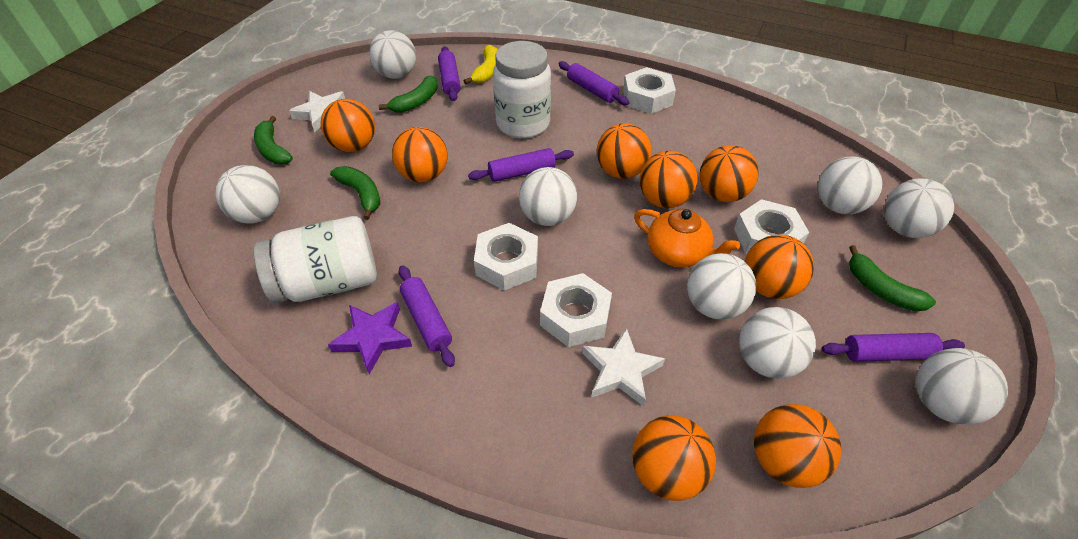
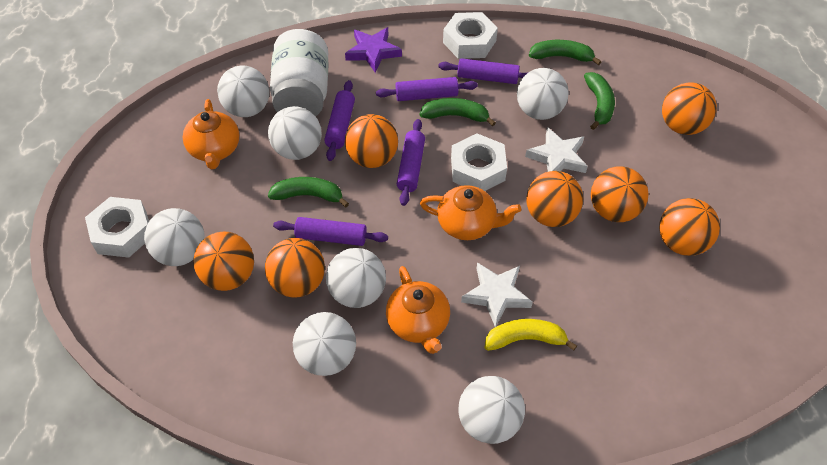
orange ball: 8 -> 7
orange teapot: 1 -> 3
white ball: 8 -> 7
white jar: 2 -> 1
white nut: 4 -> 3

